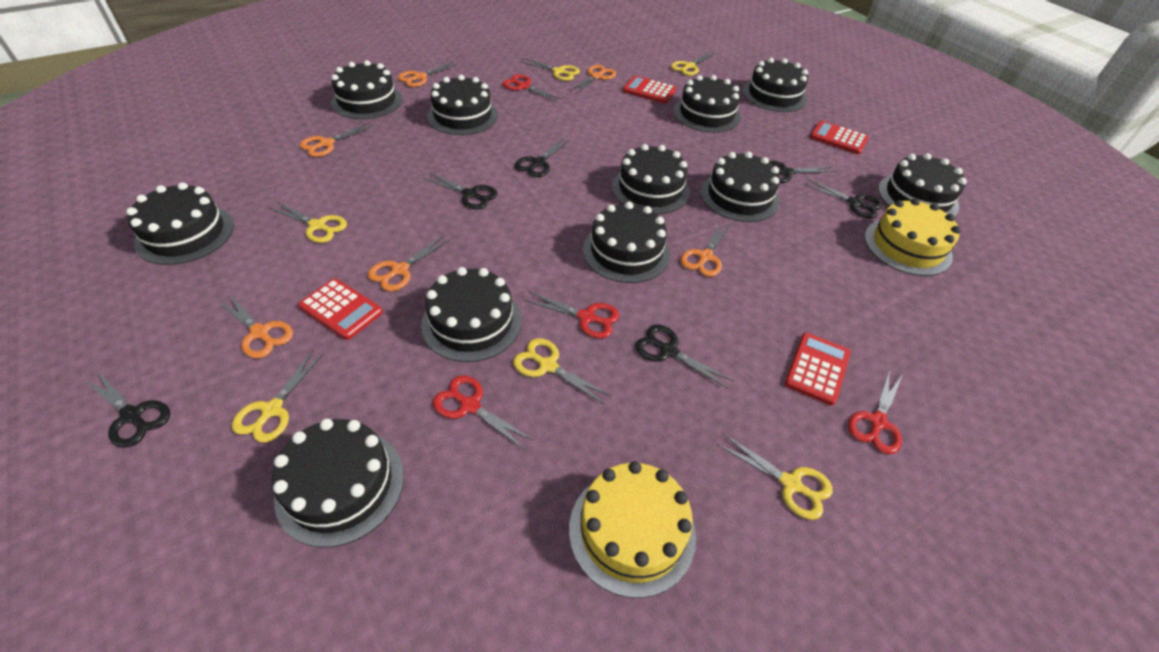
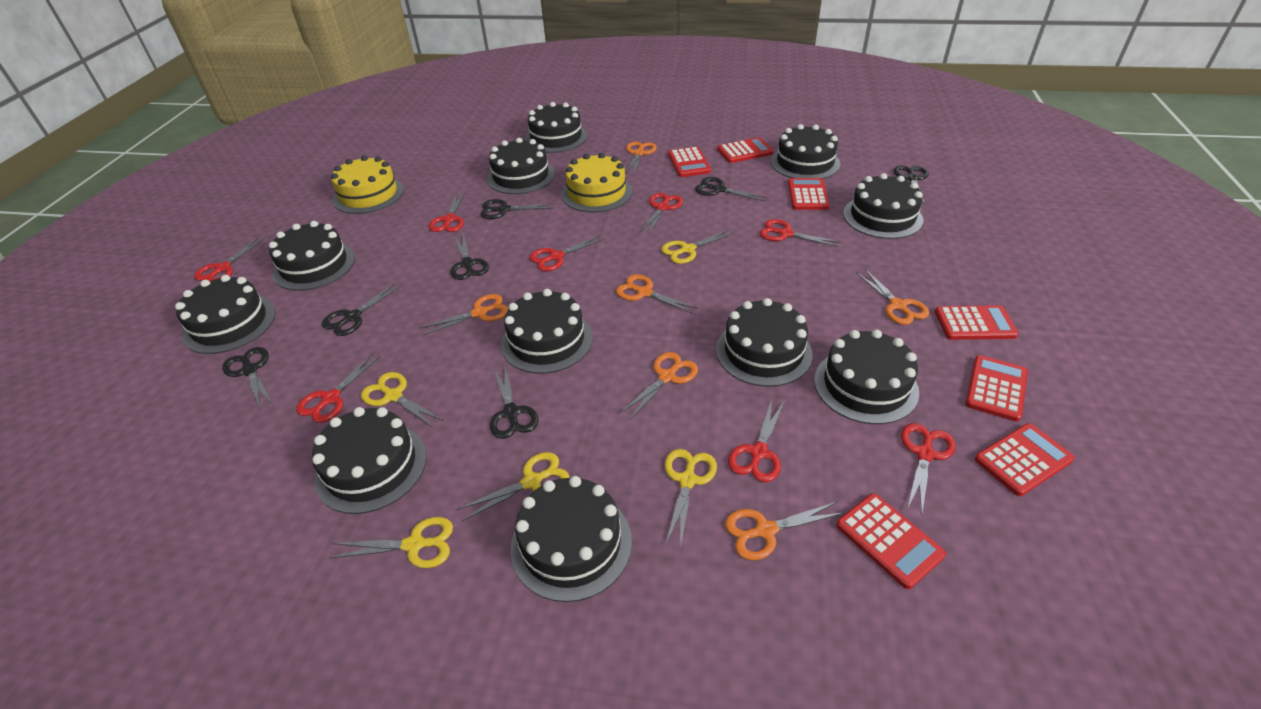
black scissors: 6 -> 7
red calculator: 4 -> 7
red scissors: 4 -> 8
yellow scissors: 6 -> 5

